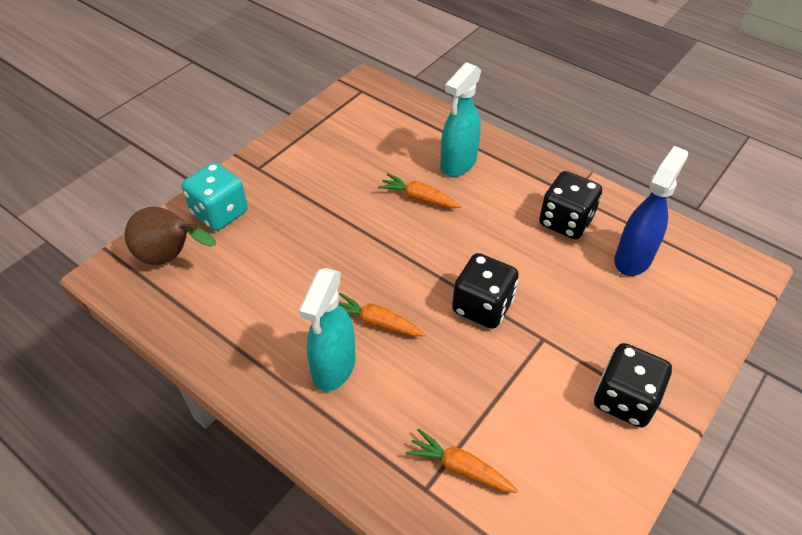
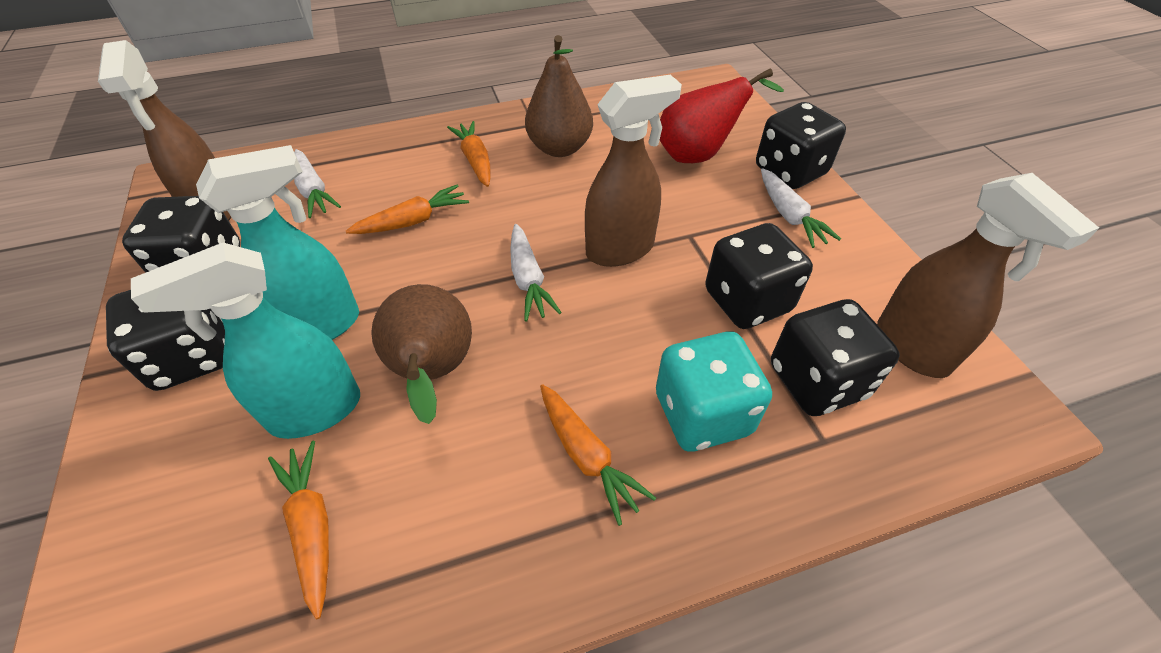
black dice: 3 -> 5
blue spray bottle: 1 -> 0
brown pear: 1 -> 2
brown spray bottle: 0 -> 3
orange carrot: 3 -> 4
red pear: 0 -> 1
white carrot: 0 -> 3

